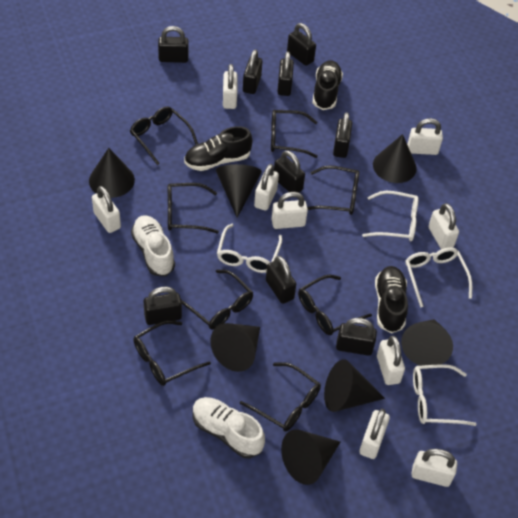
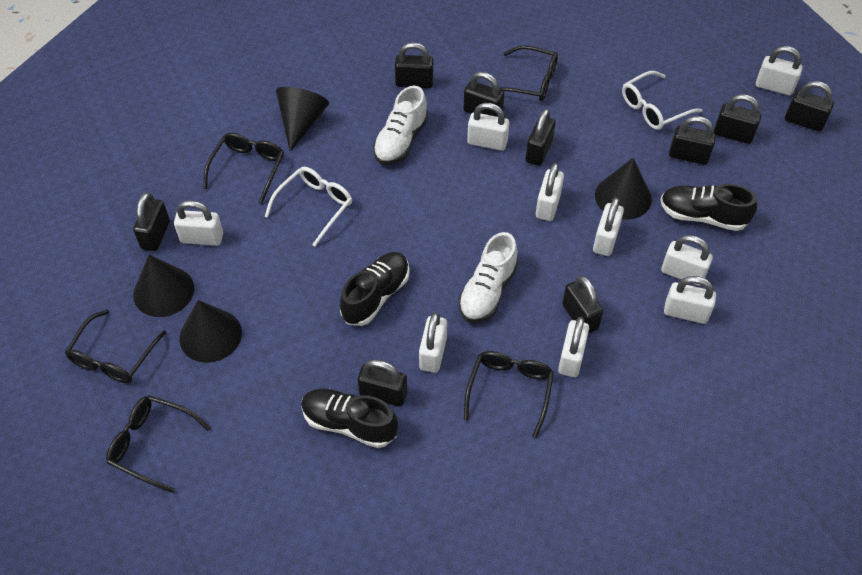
black cone: 7 -> 4
black glasses: 8 -> 5
white glasses: 4 -> 2

